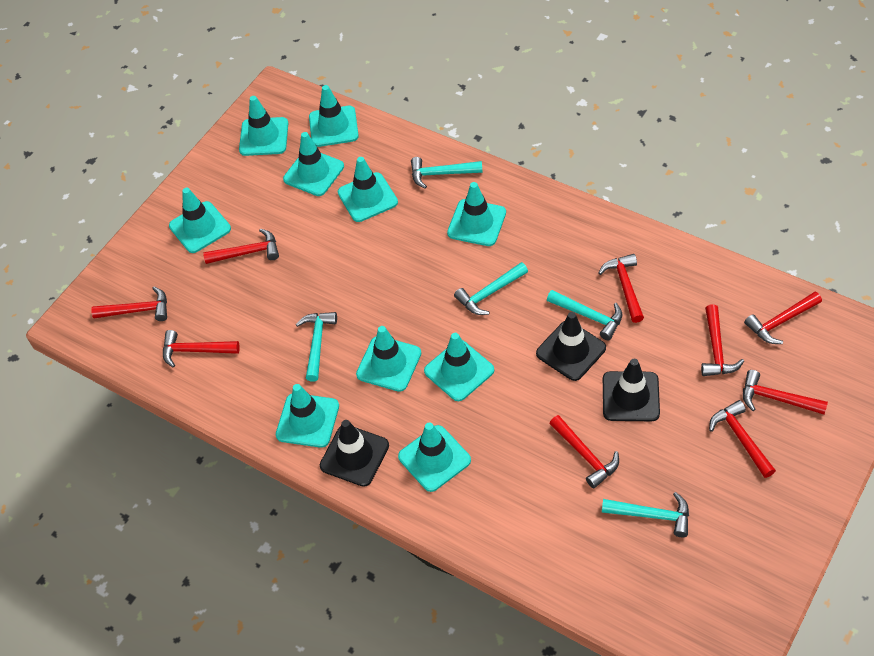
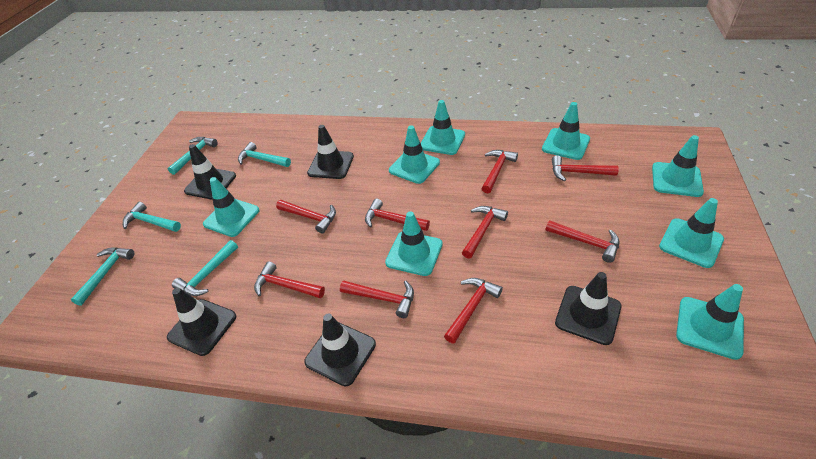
black traffic cone: 3 -> 5
turquoise traffic cone: 10 -> 8

